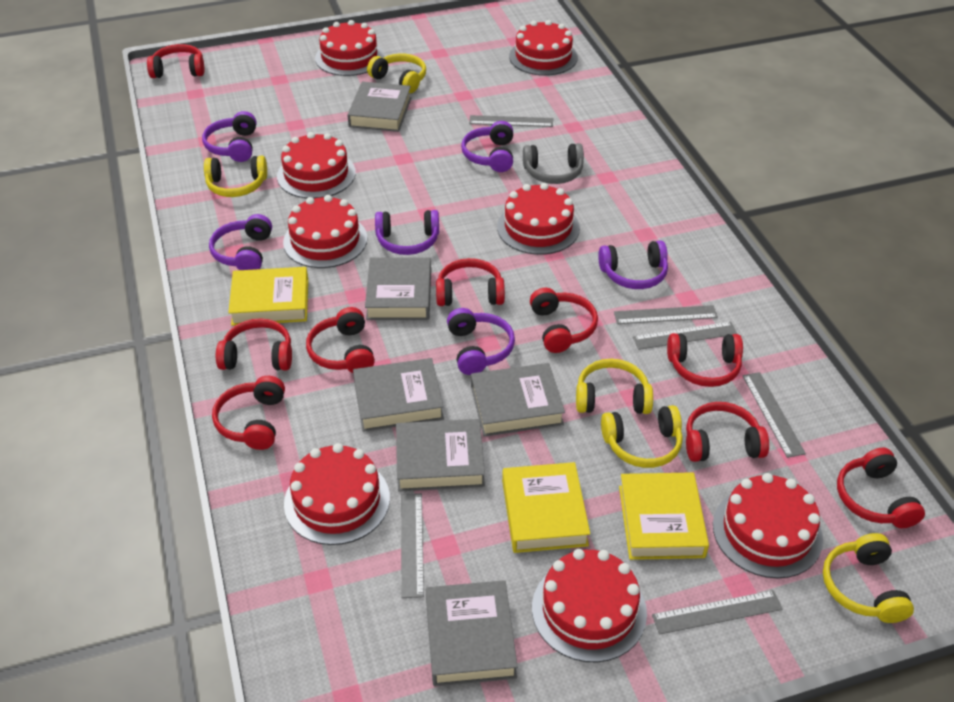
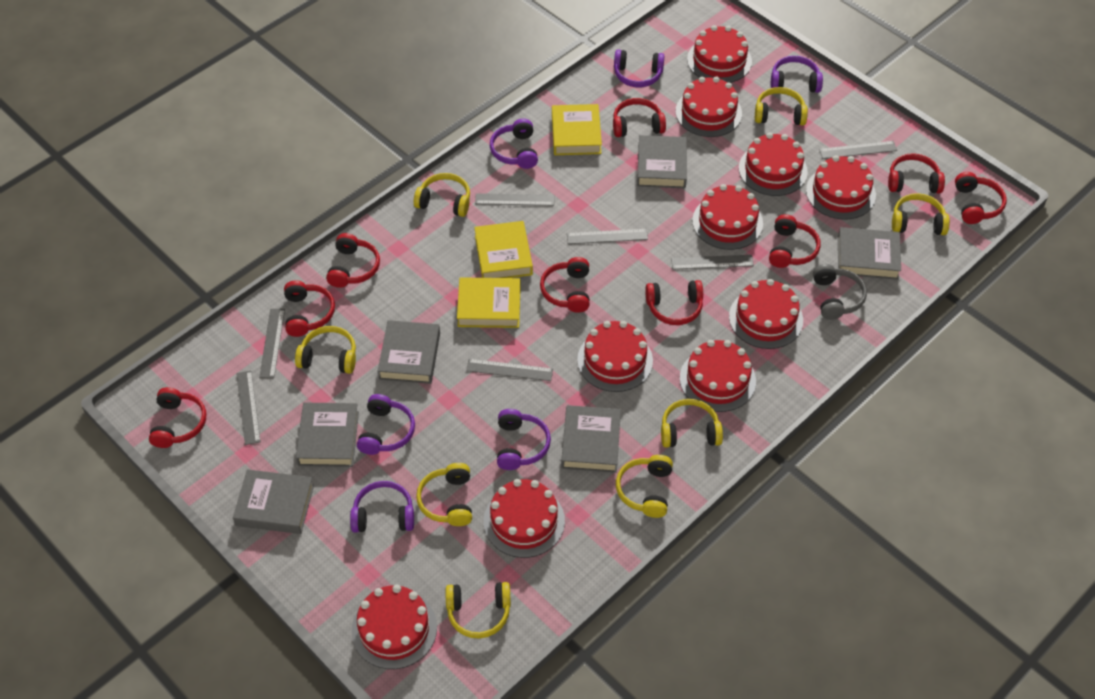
grey ruler: 6 -> 7
red cake: 8 -> 10
yellow headphones: 5 -> 8

